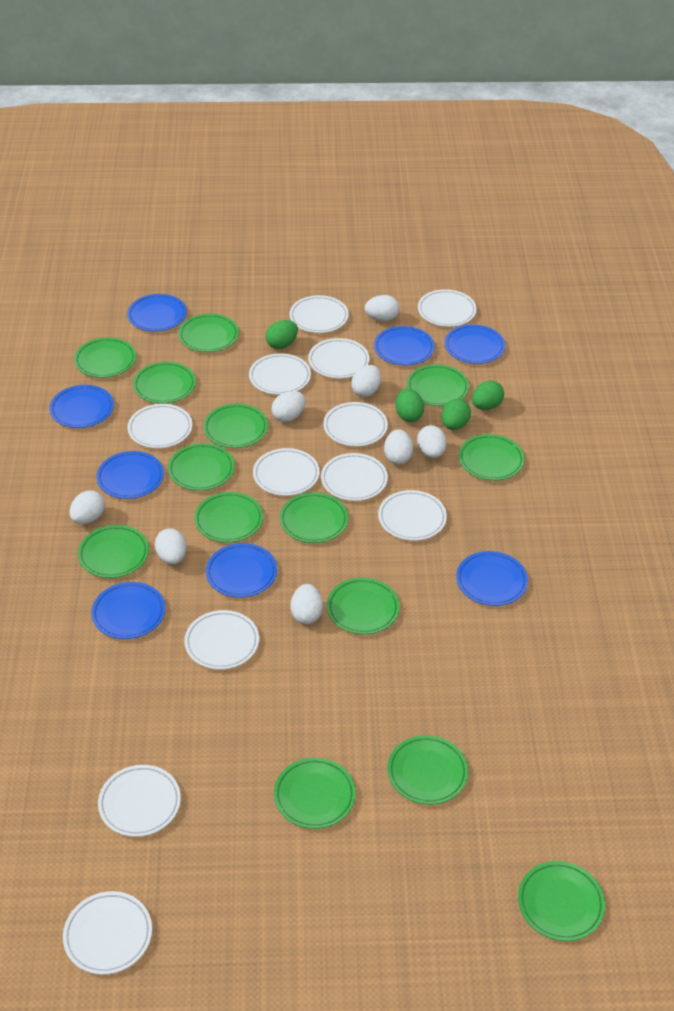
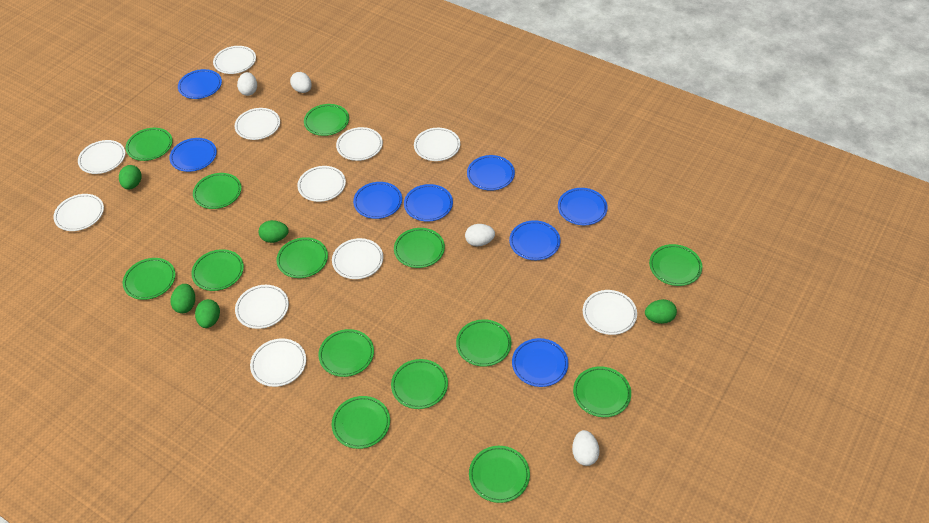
green egg: 4 -> 5
white egg: 8 -> 4
white plate: 12 -> 11

